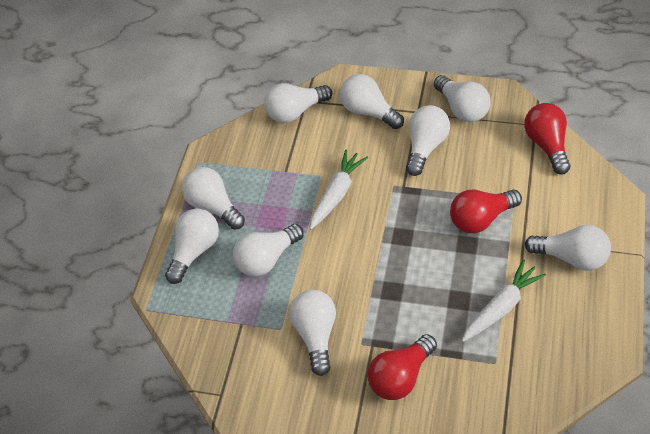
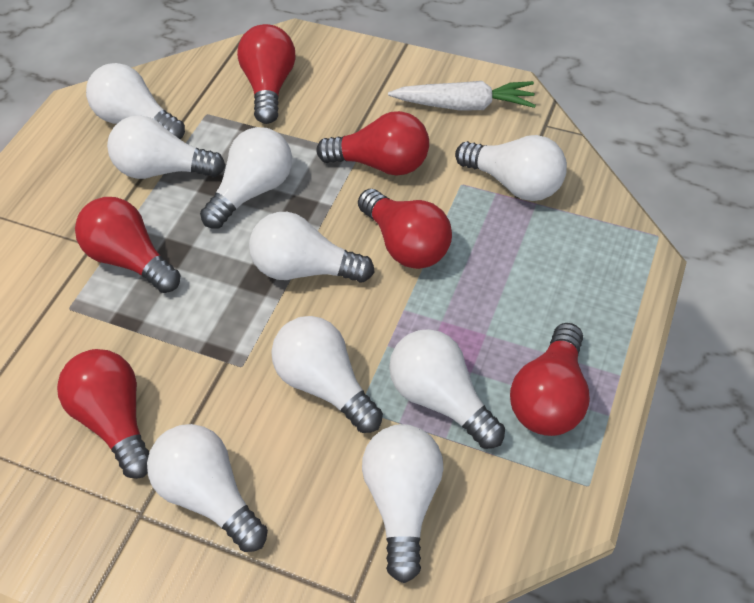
red light bulb: 3 -> 6
white carrot: 2 -> 1

